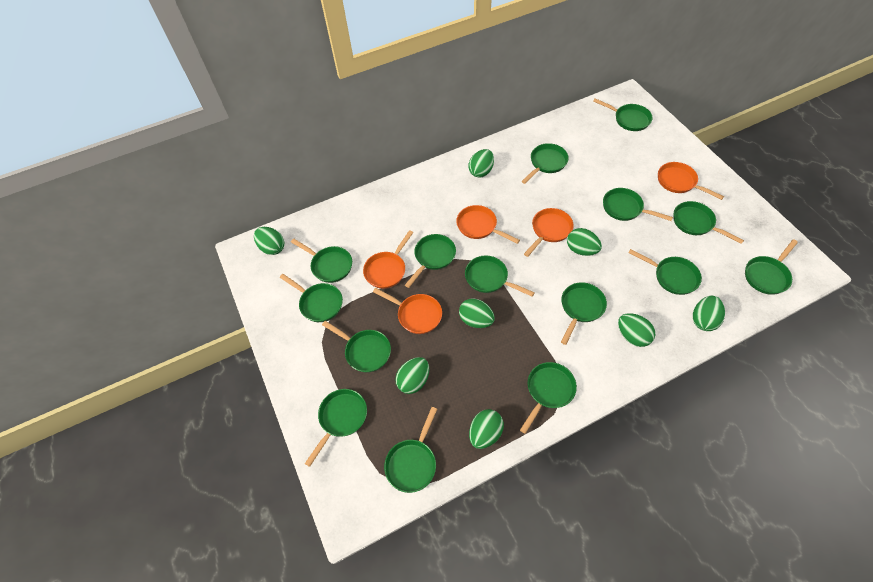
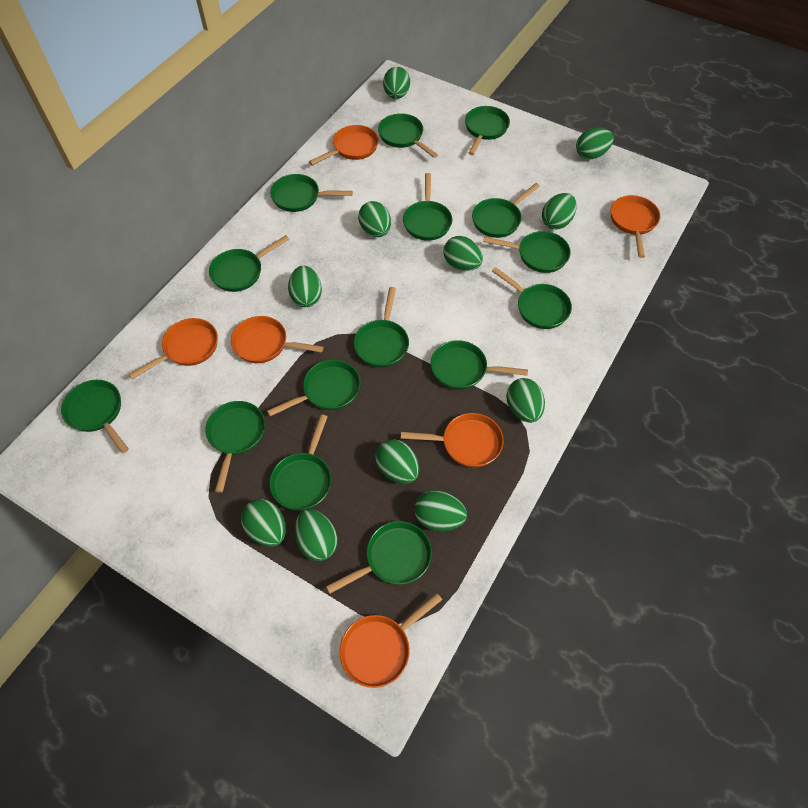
green egg: 8 -> 11
orange pan: 5 -> 6

